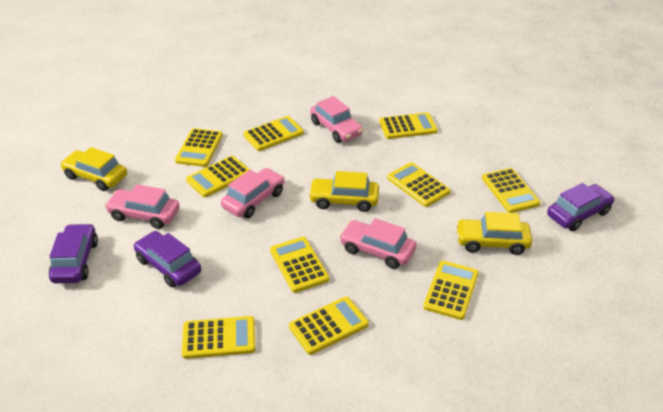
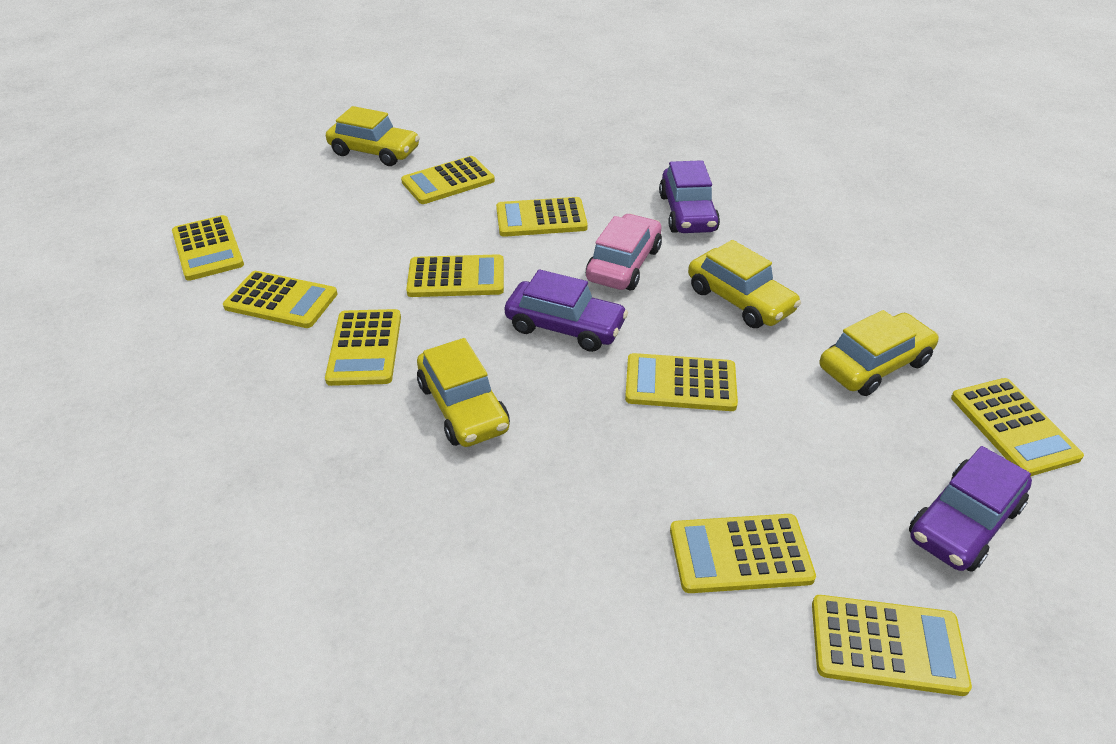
pink car: 4 -> 1
yellow car: 3 -> 4

